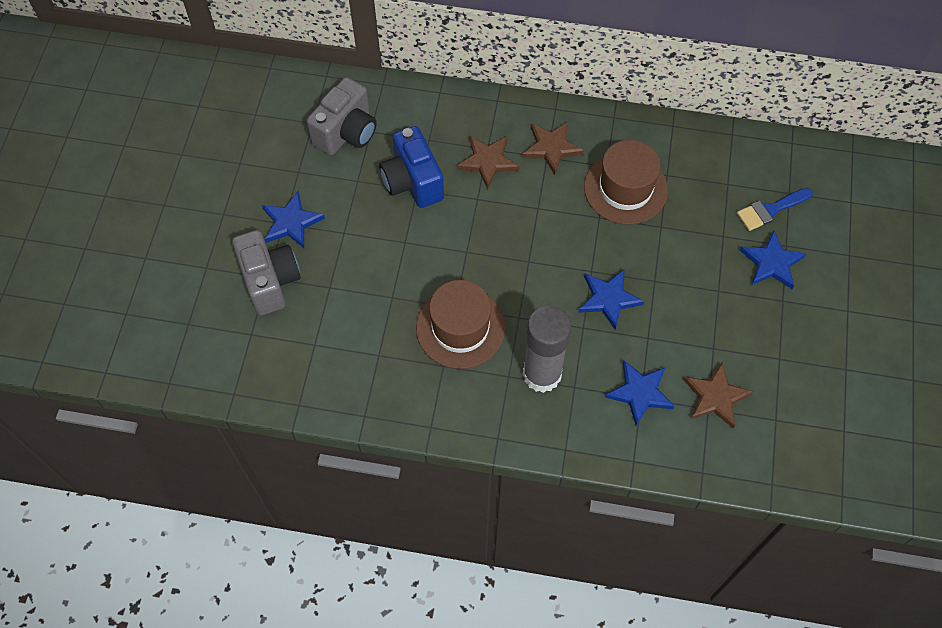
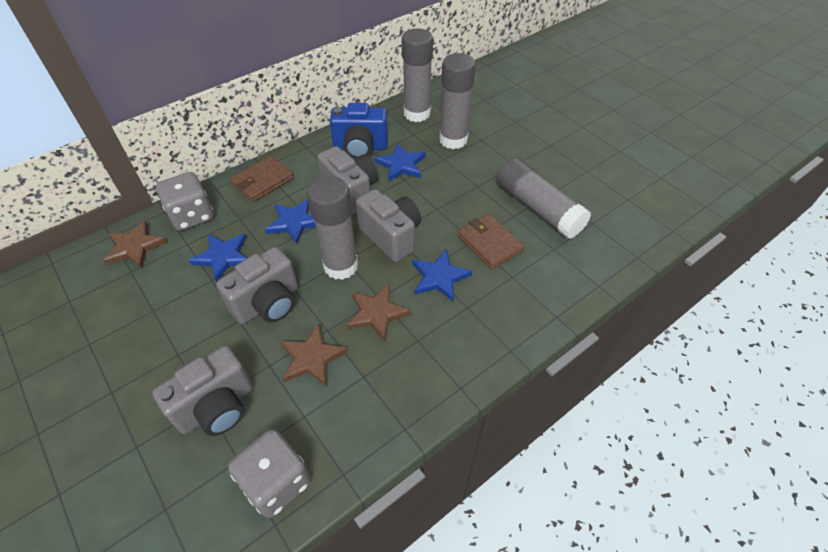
blue brush: 1 -> 0
brown hat: 2 -> 0
brown wallet: 0 -> 2
grey camera: 2 -> 4
grey dice: 0 -> 2
grey glue stick: 1 -> 4

